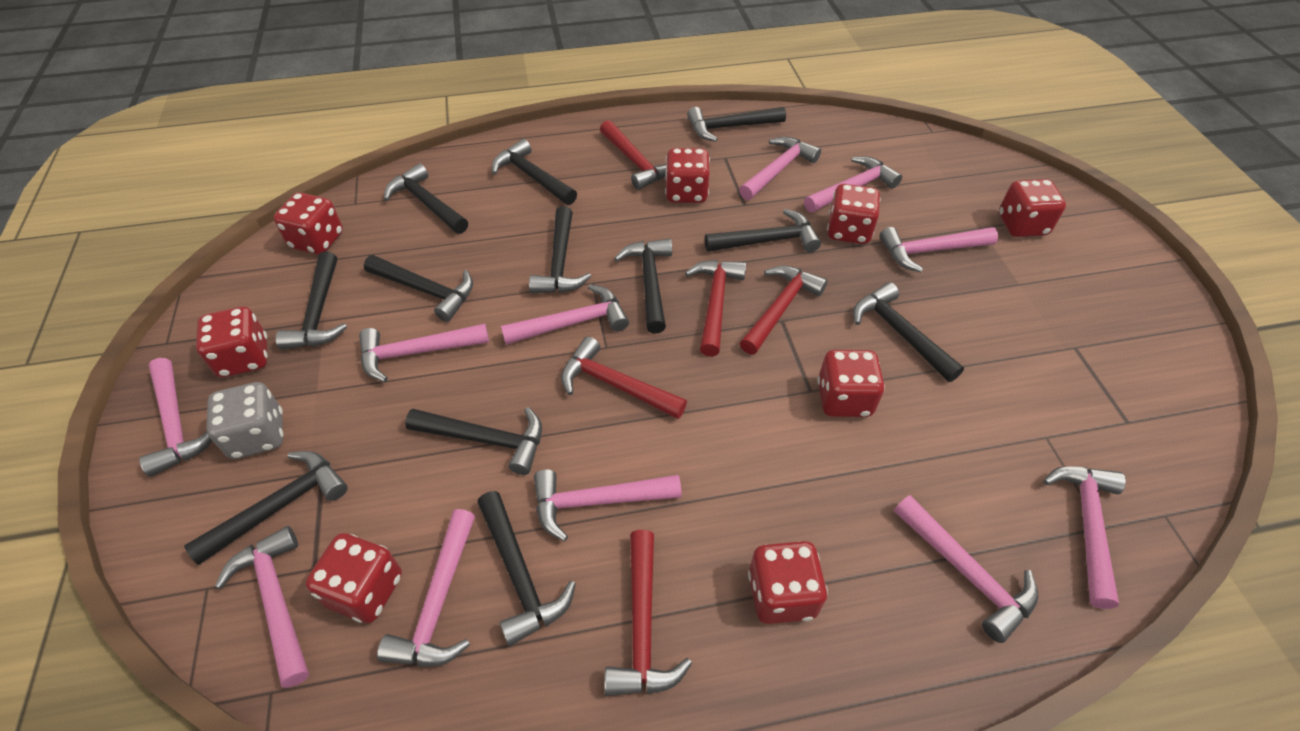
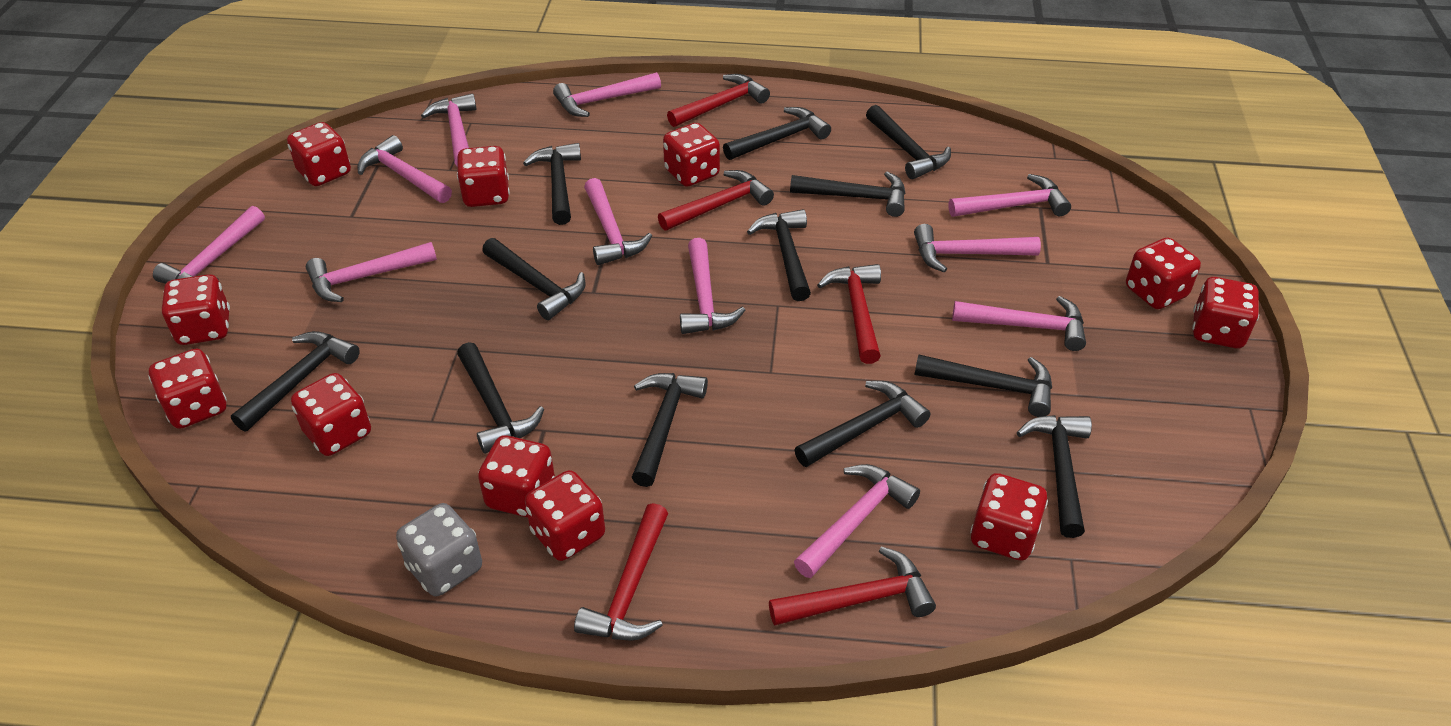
red dice: 8 -> 11

